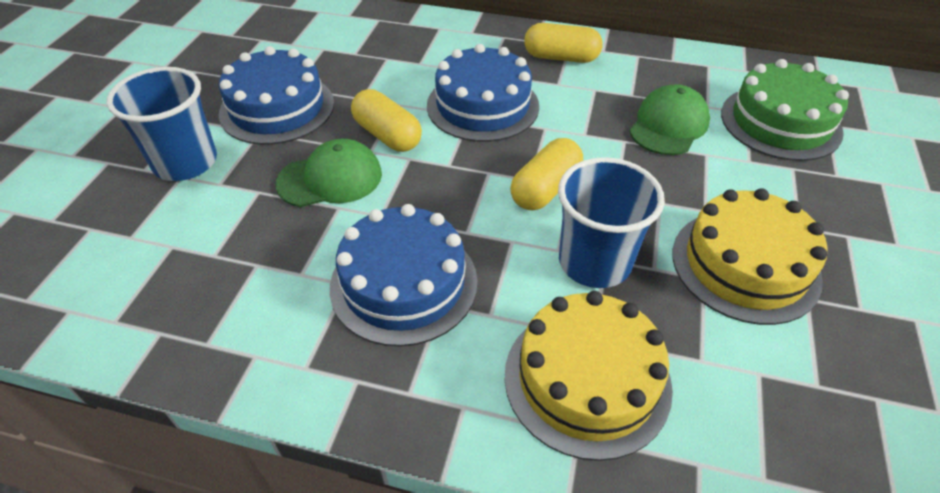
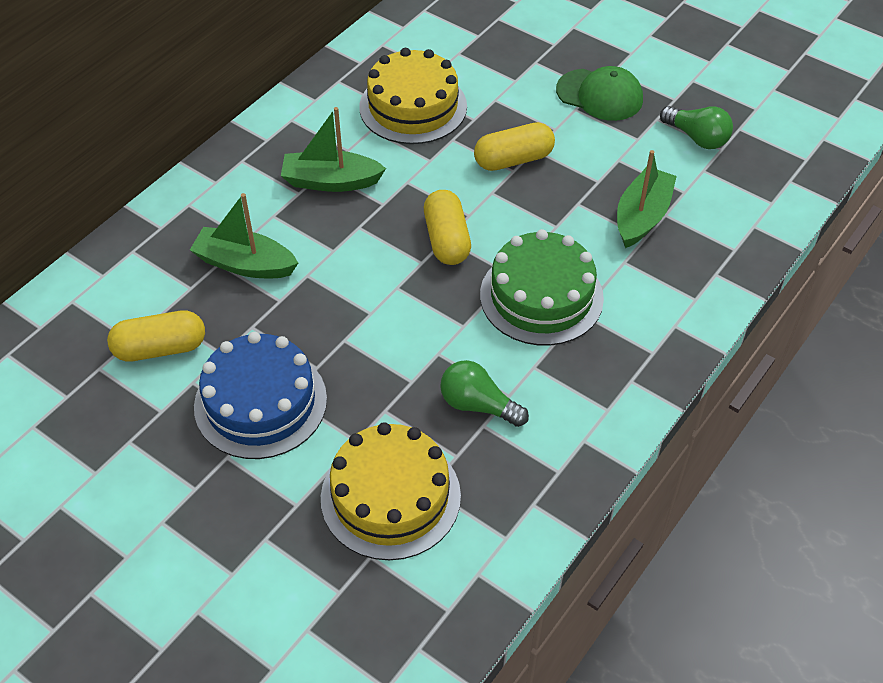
blue cake: 3 -> 1
blue cup: 2 -> 0
green boat: 0 -> 3
green cap: 2 -> 1
green light bulb: 0 -> 2

